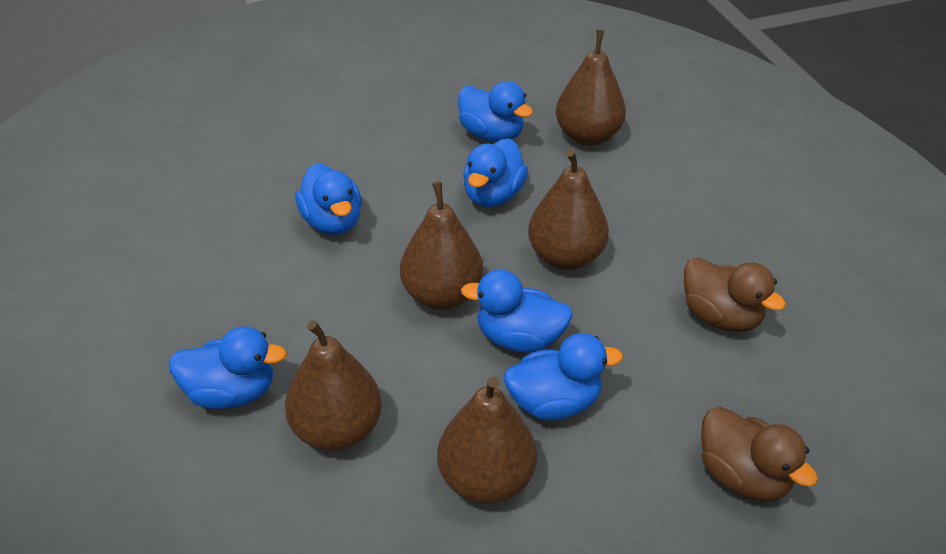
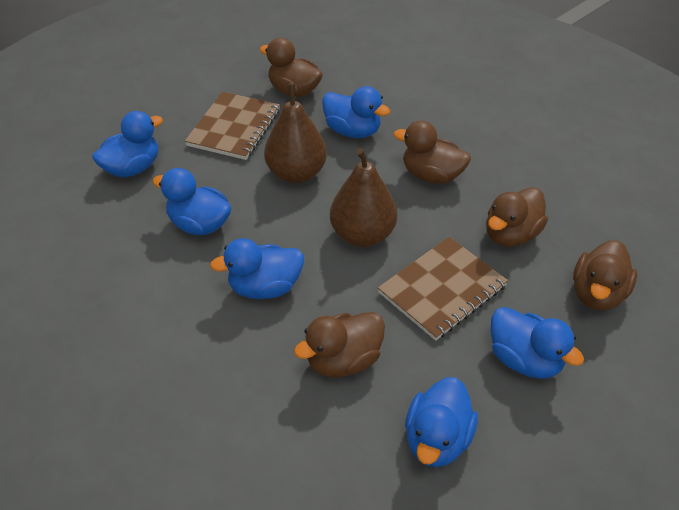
brown duck: 2 -> 5
brown notebook: 0 -> 2
brown pear: 5 -> 2

